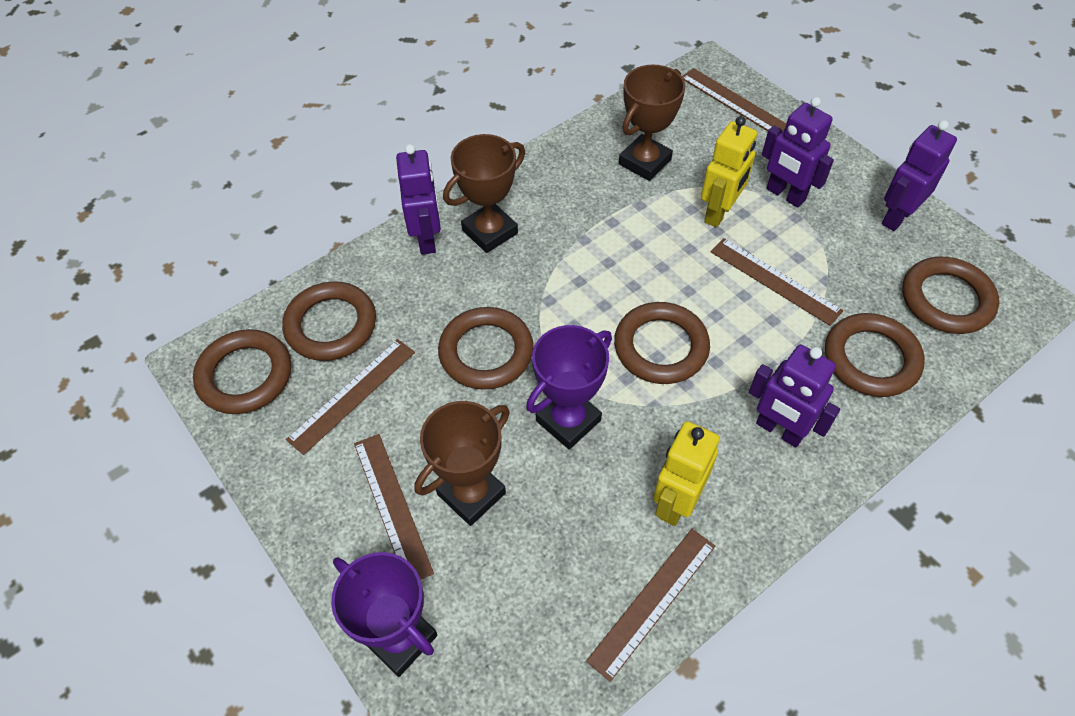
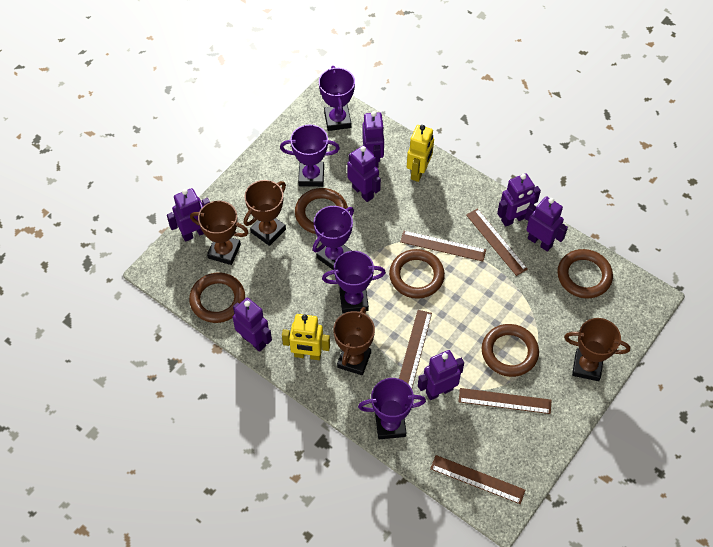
brown ring: 6 -> 5
brown trophy: 3 -> 4
purple robot: 4 -> 7
purple trophy: 2 -> 5

